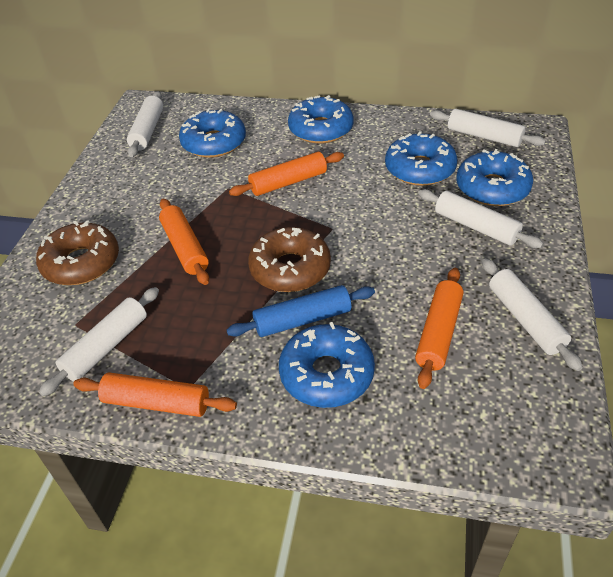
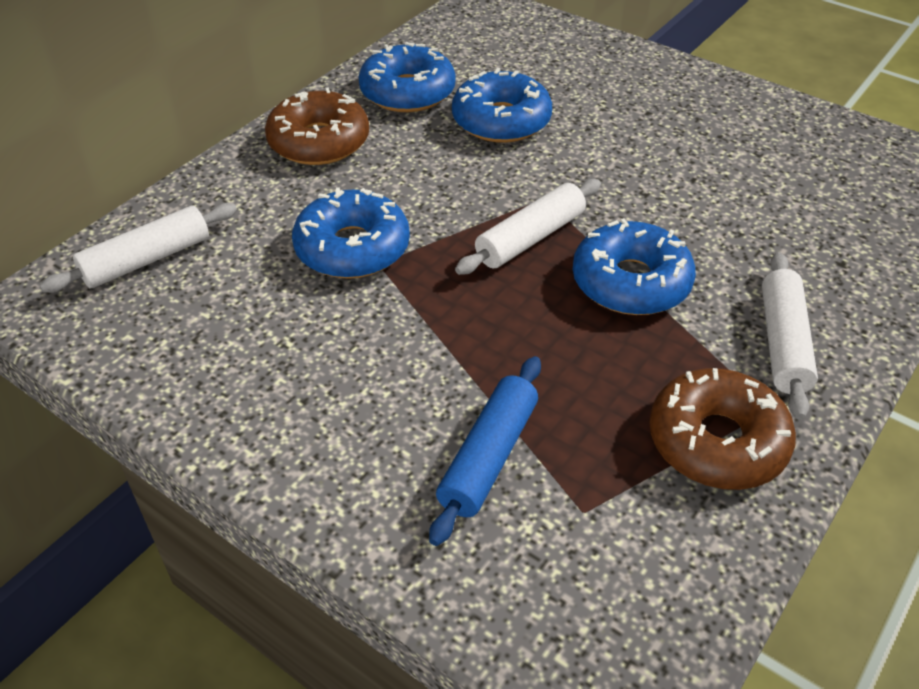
blue donut: 5 -> 4
orange rolling pin: 4 -> 0
white rolling pin: 5 -> 3

